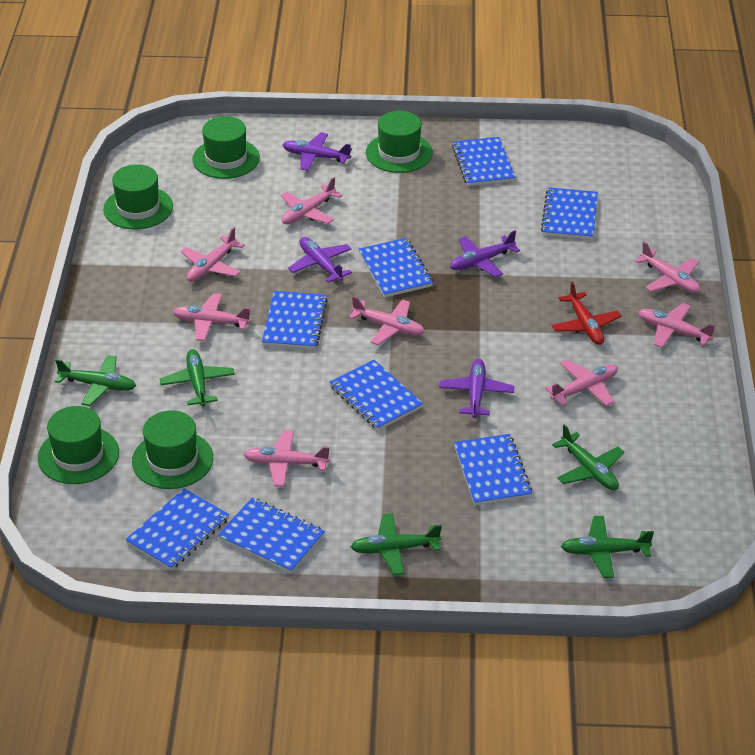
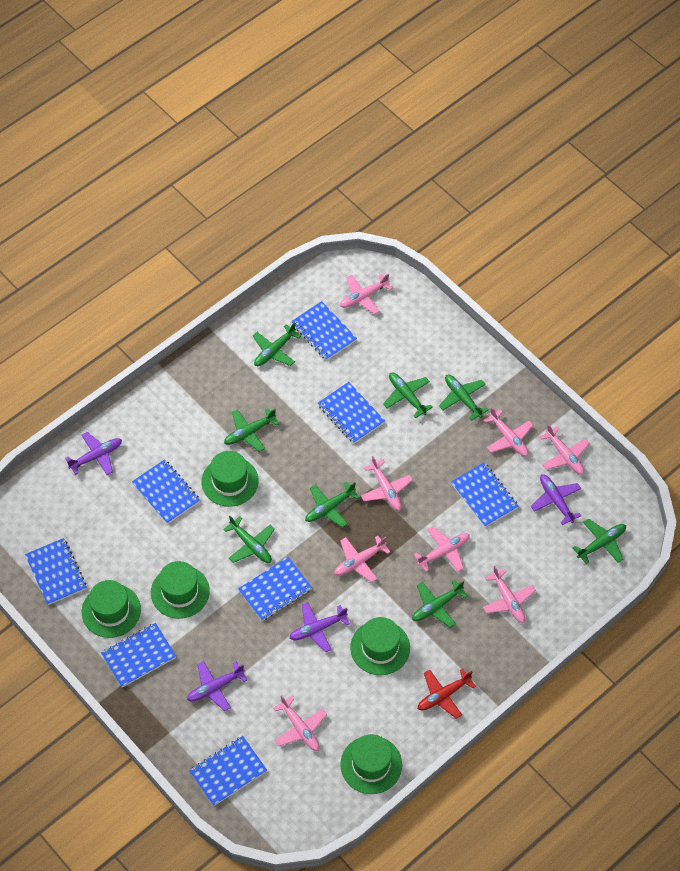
green plane: 5 -> 8

